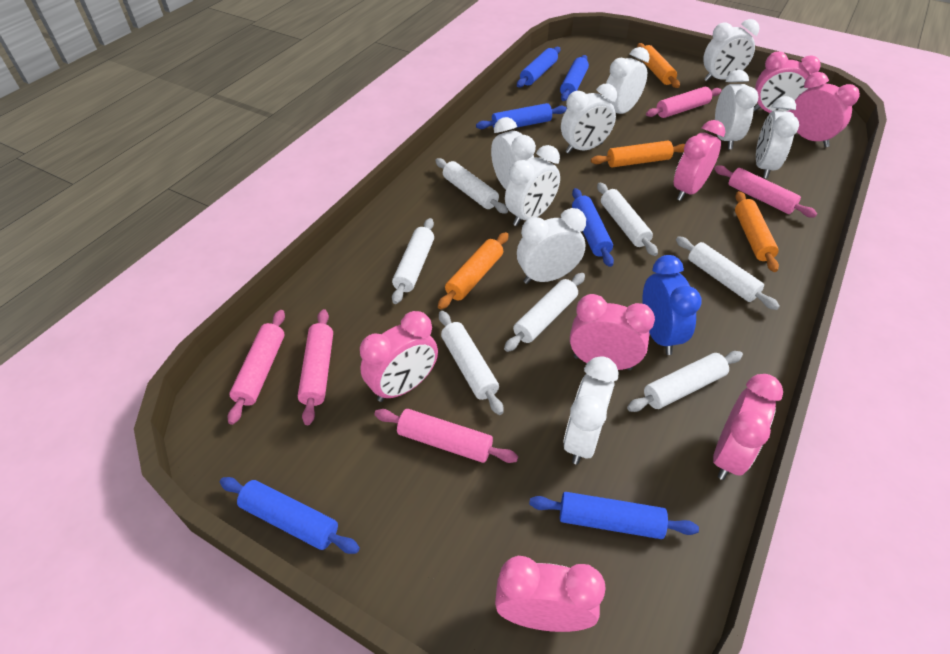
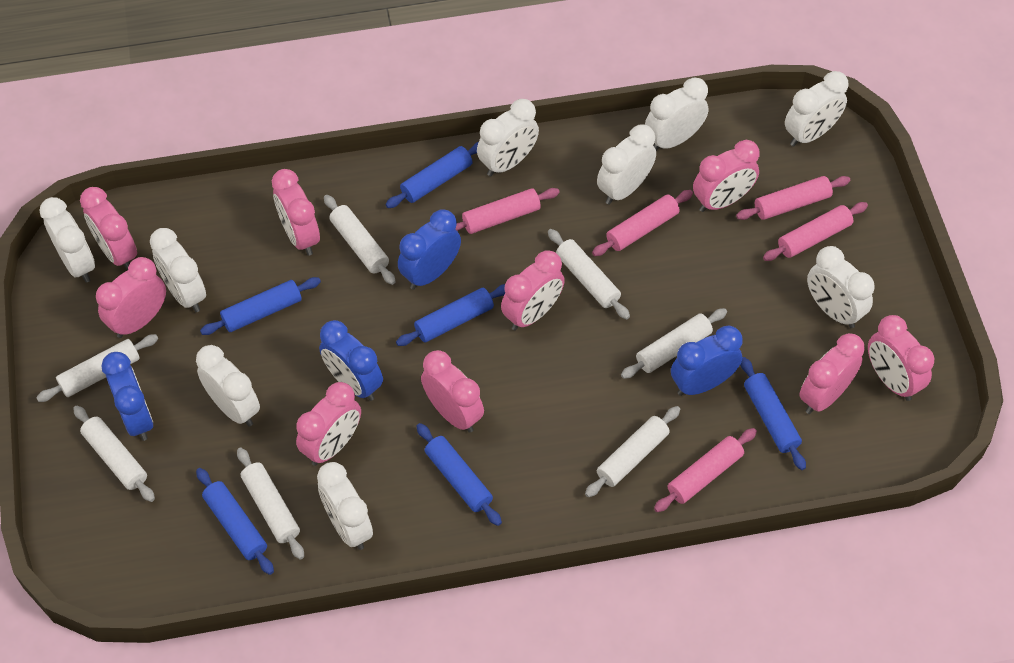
blue clock: 1 -> 4
orange rolling pin: 4 -> 0
pink clock: 7 -> 9

